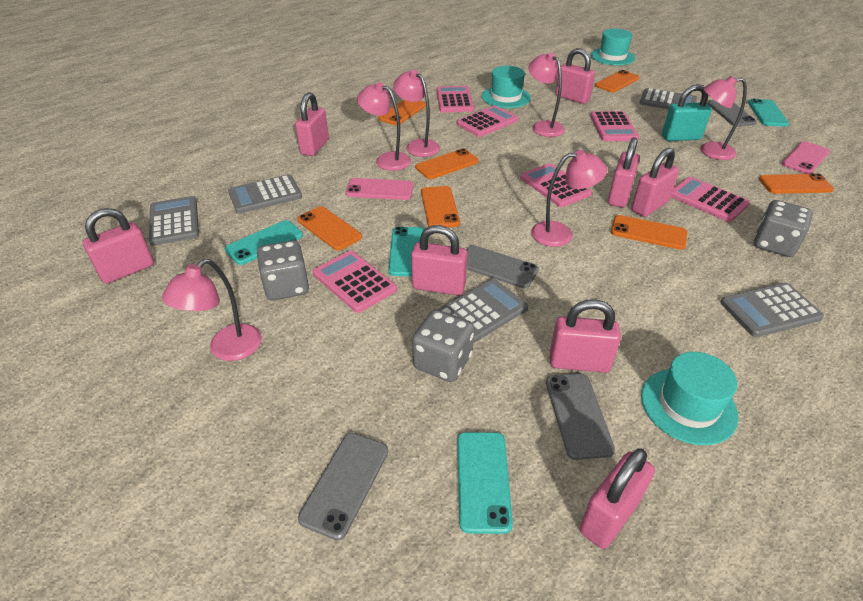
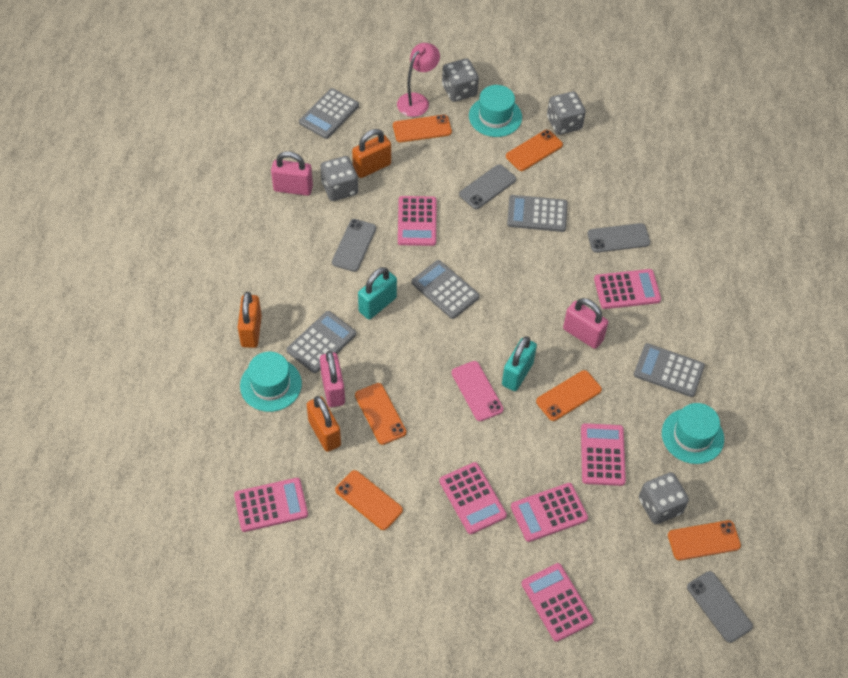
grey dice: 3 -> 4
orange padlock: 0 -> 3
orange phone: 7 -> 6
pink calculator: 6 -> 7
pink lamp: 6 -> 1
pink padlock: 8 -> 3
pink phone: 2 -> 1
turquoise padlock: 1 -> 2
turquoise phone: 4 -> 0

